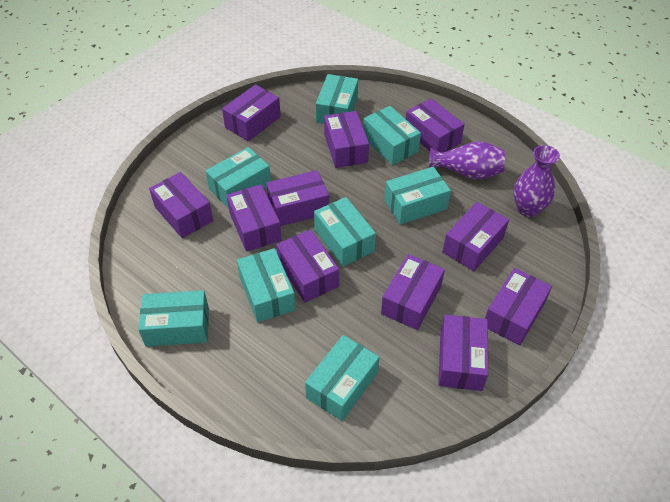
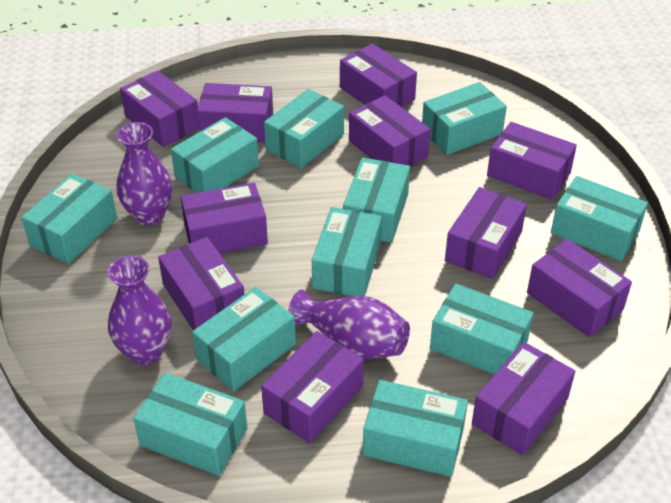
purple vase: 2 -> 3
turquoise box: 8 -> 11

